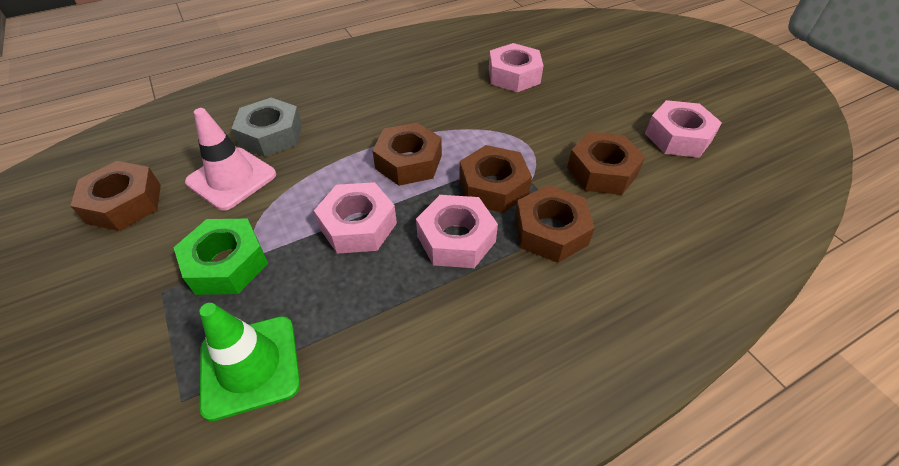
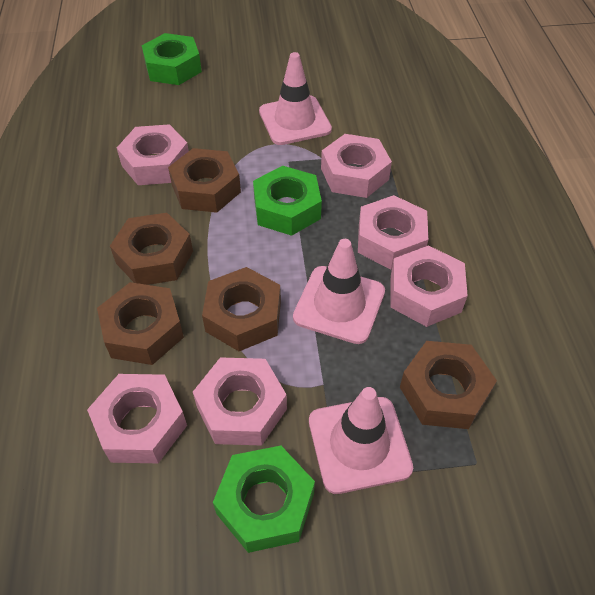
green nut: 1 -> 3
green traffic cone: 1 -> 0
grey nut: 1 -> 0
pink nut: 4 -> 6
pink traffic cone: 1 -> 3

